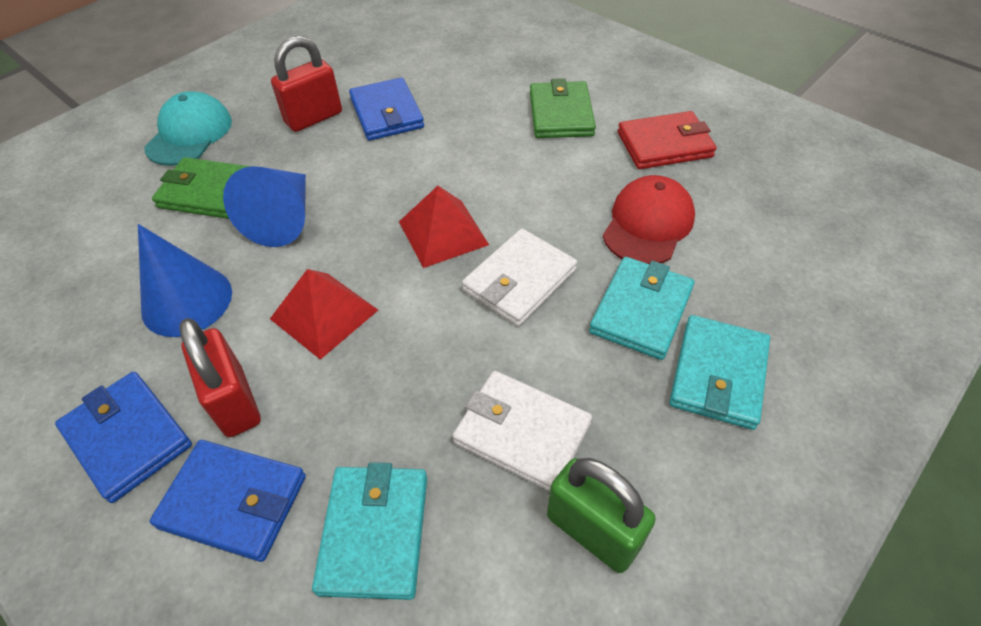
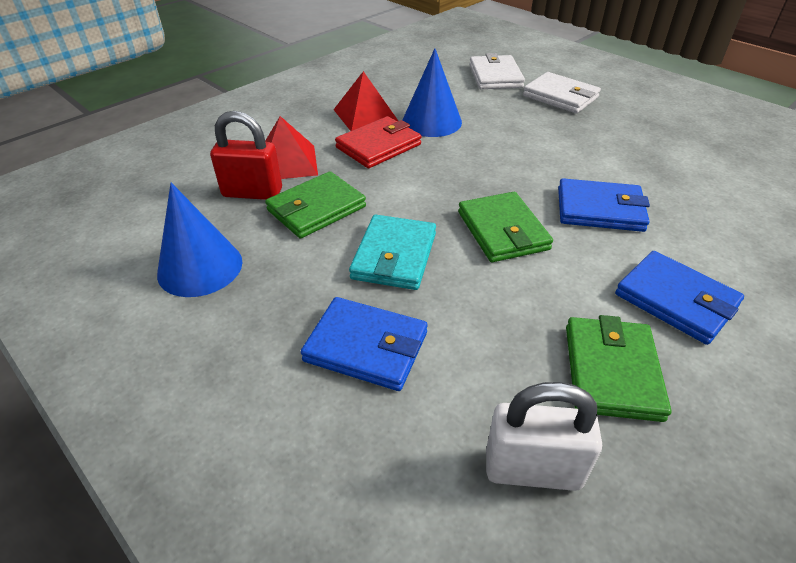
green padlock: 1 -> 0
green wallet: 2 -> 3
red cap: 1 -> 0
red padlock: 2 -> 1
turquoise cap: 1 -> 0
turquoise wallet: 3 -> 1
white padlock: 0 -> 1

